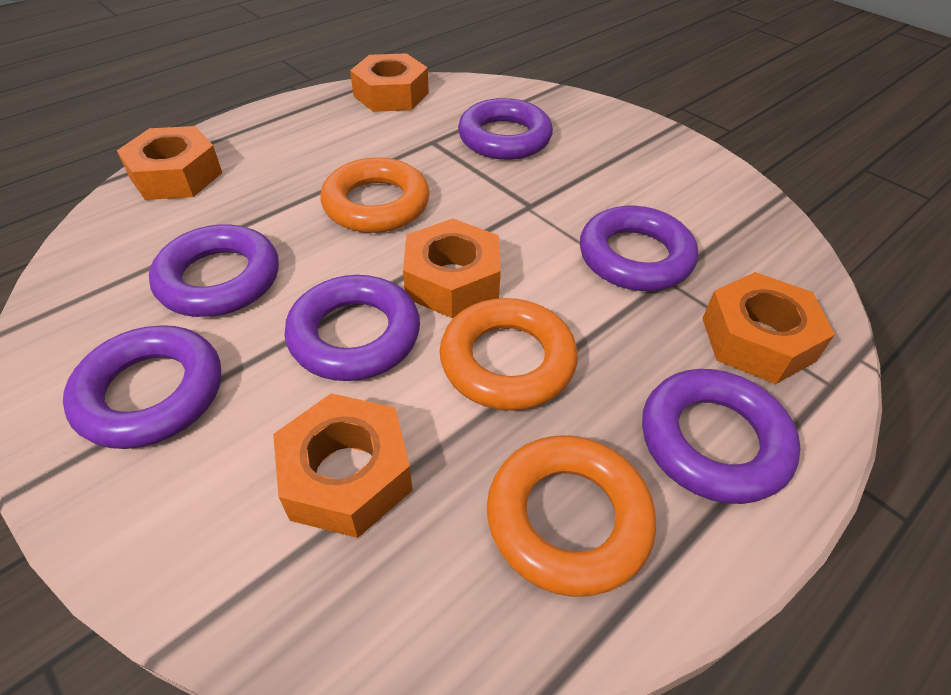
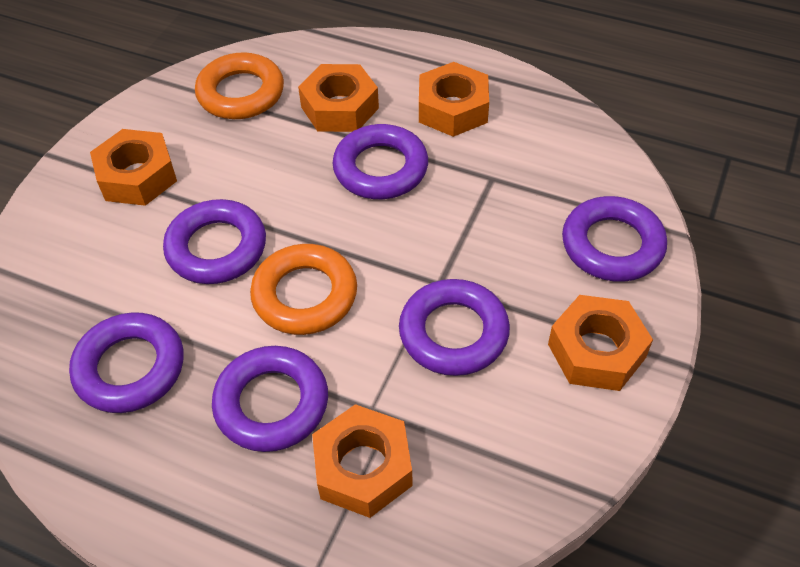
orange ring: 3 -> 2

